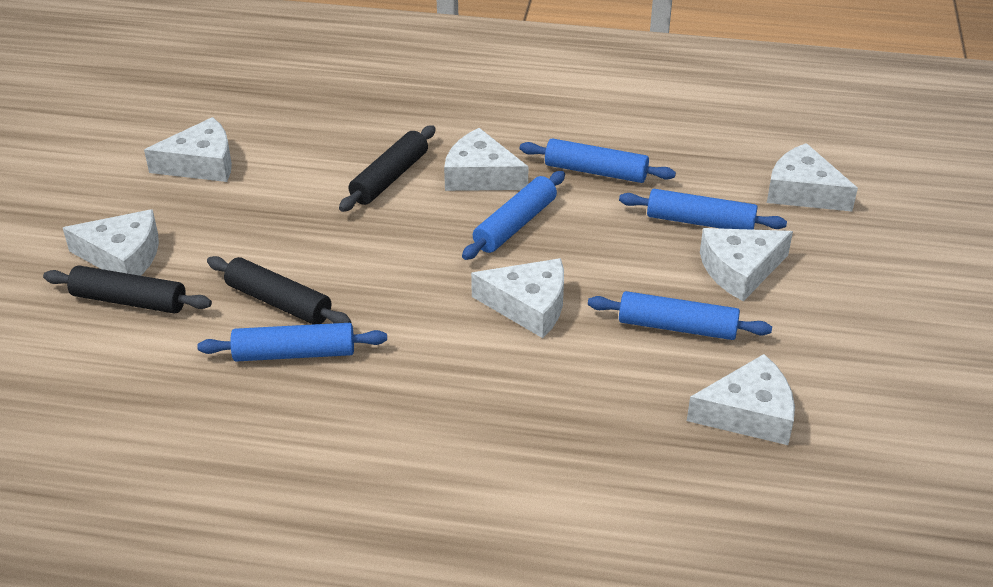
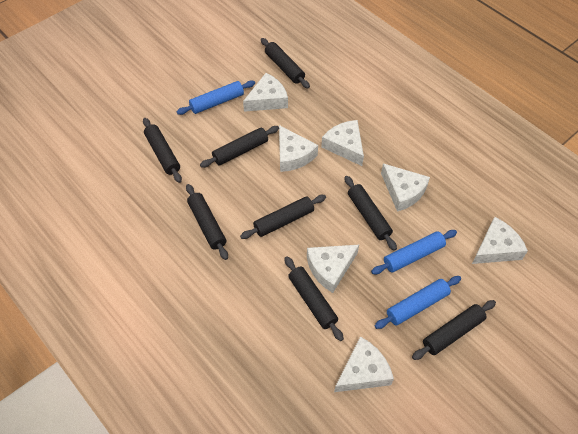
black rolling pin: 3 -> 8
blue rolling pin: 5 -> 3

